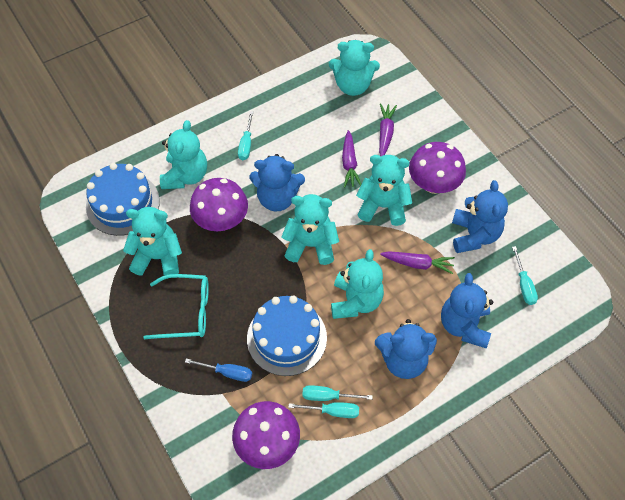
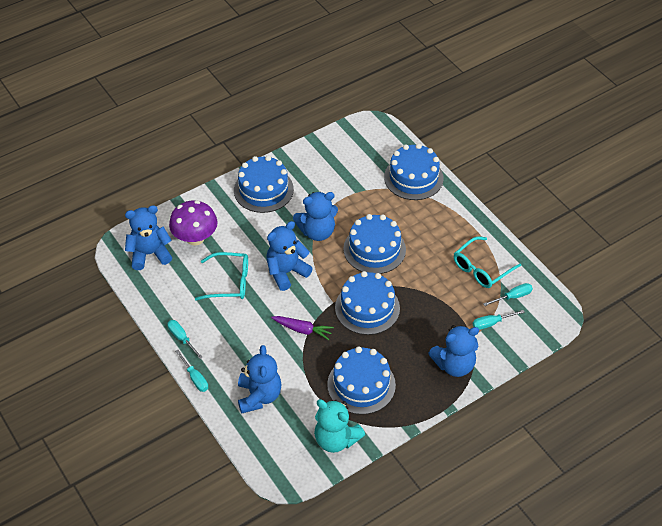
blue cake: 2 -> 5
blue screwdriver: 1 -> 0
blue teddy bear: 4 -> 5
purple carrot: 3 -> 1
purple mushroom: 3 -> 1
turquoise glasses: 1 -> 2
turquoise teddy bear: 6 -> 1

